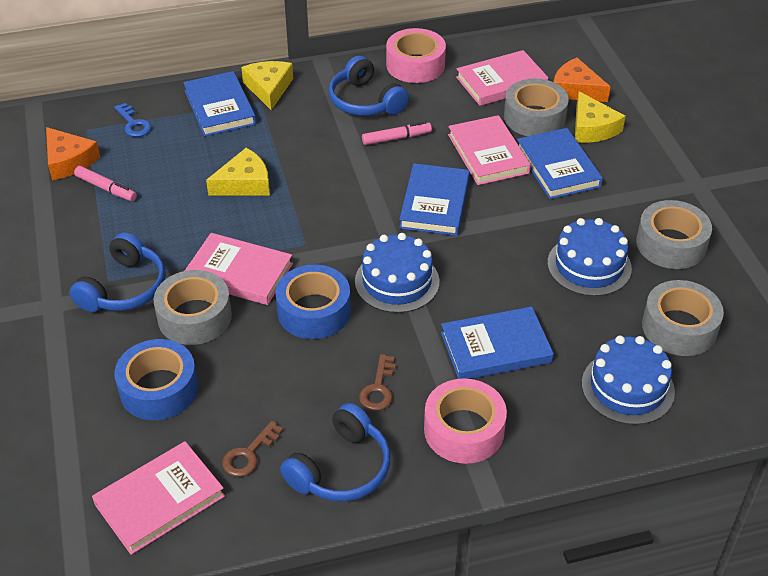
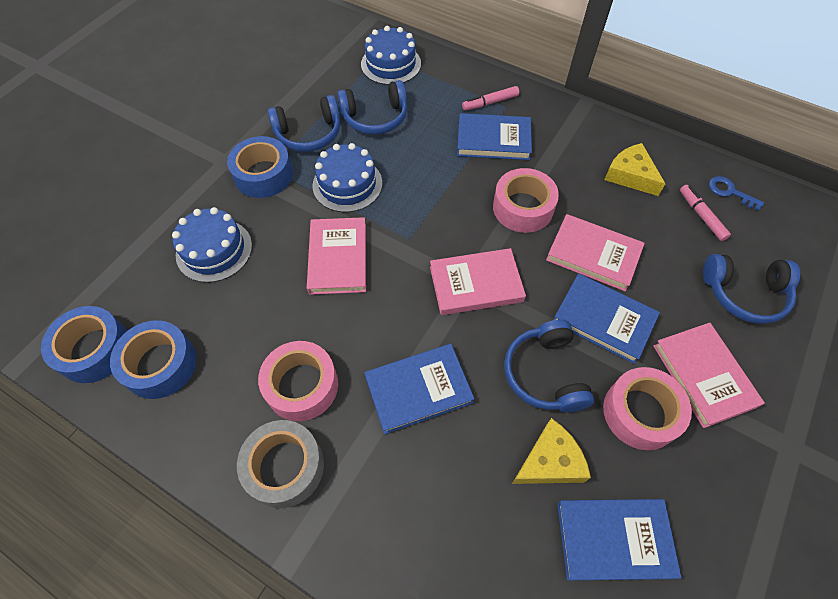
blue headphones: 3 -> 4
blue tape: 2 -> 3
brown key: 2 -> 0
grey tape: 4 -> 1
orange cheese: 2 -> 0
pink tape: 2 -> 3
yellow cheese: 3 -> 2

